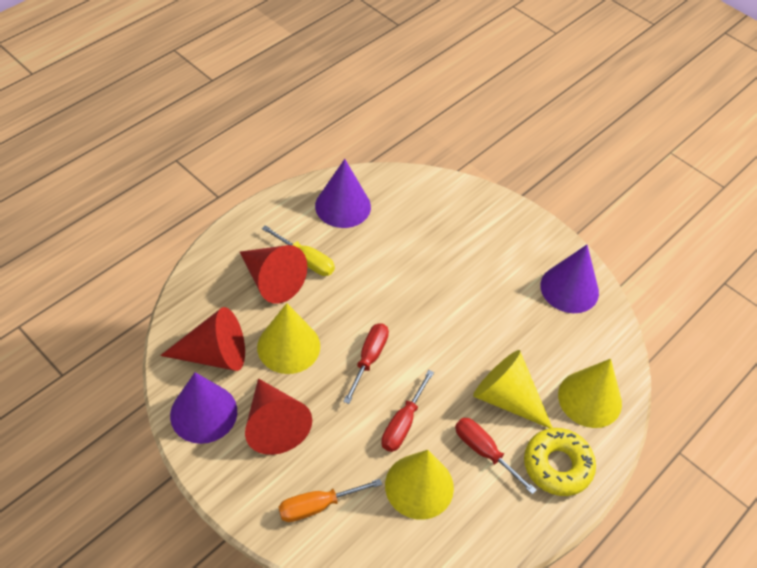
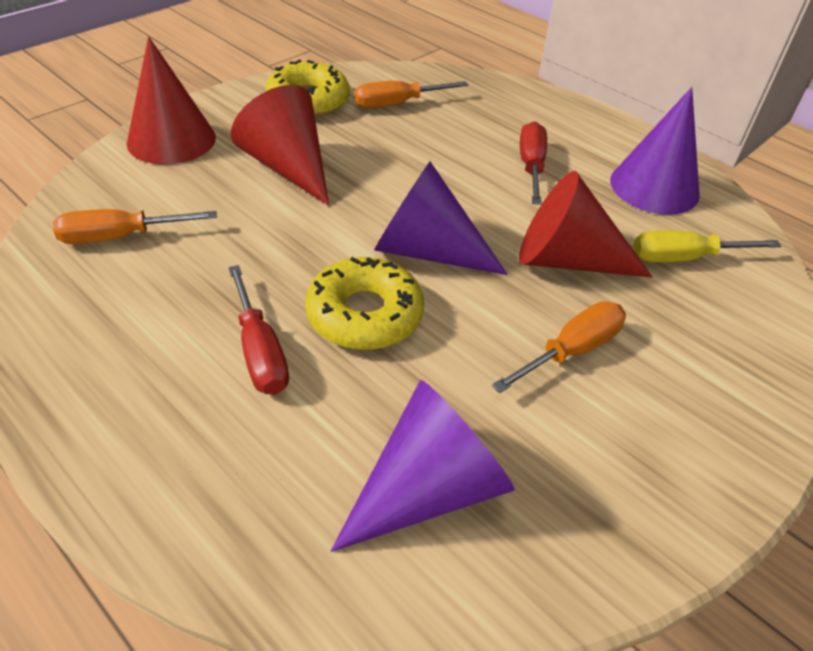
orange screwdriver: 1 -> 3
red screwdriver: 3 -> 2
yellow cone: 4 -> 0
yellow donut: 1 -> 2

